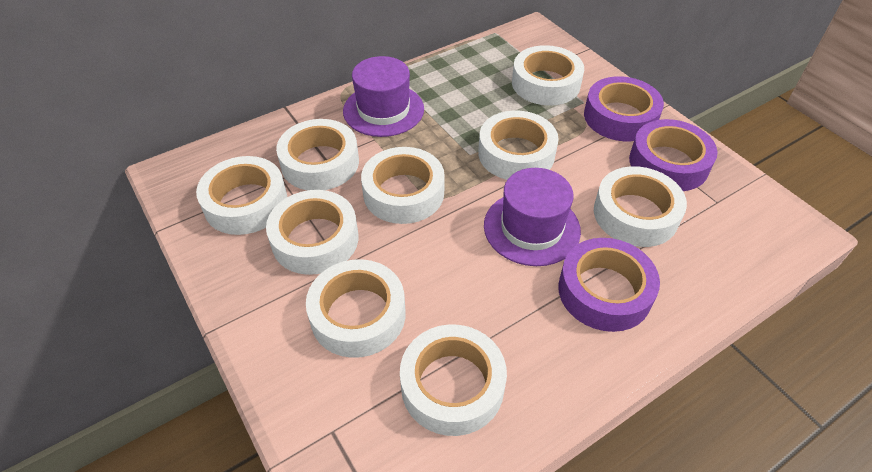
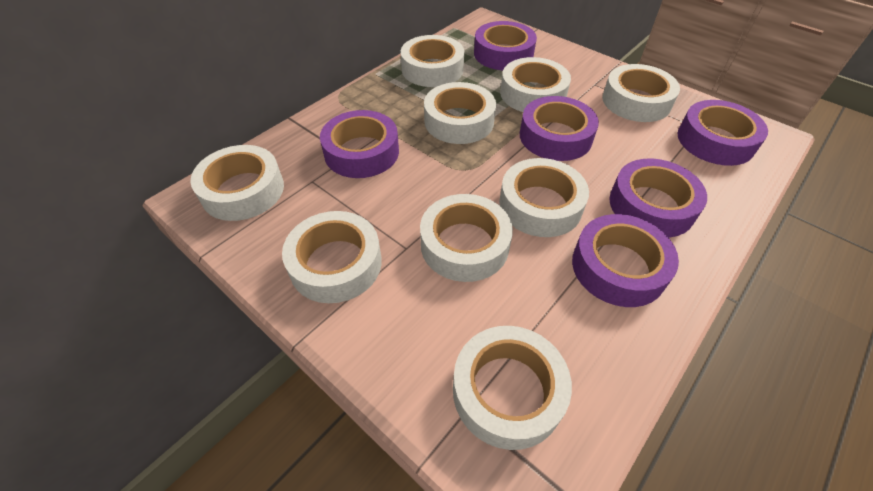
purple hat: 2 -> 0
purple tape: 3 -> 6

